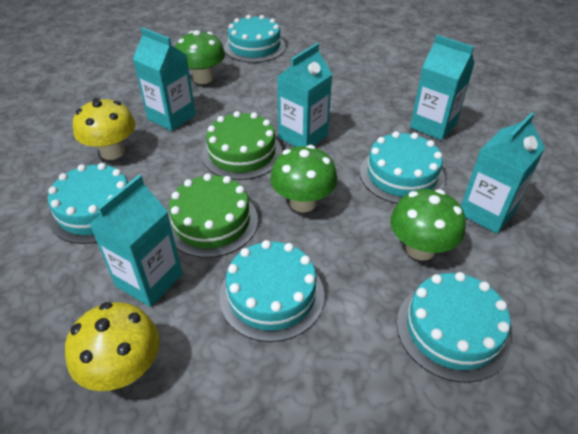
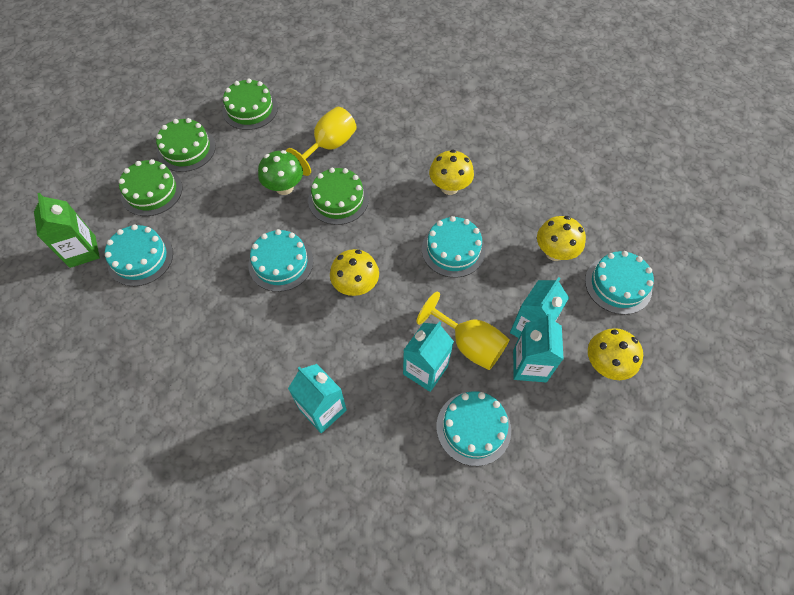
green cake: 2 -> 4
green carton: 0 -> 1
green mushroom: 3 -> 1
turquoise carton: 5 -> 4
yellow goblet: 0 -> 2
yellow mushroom: 2 -> 4

